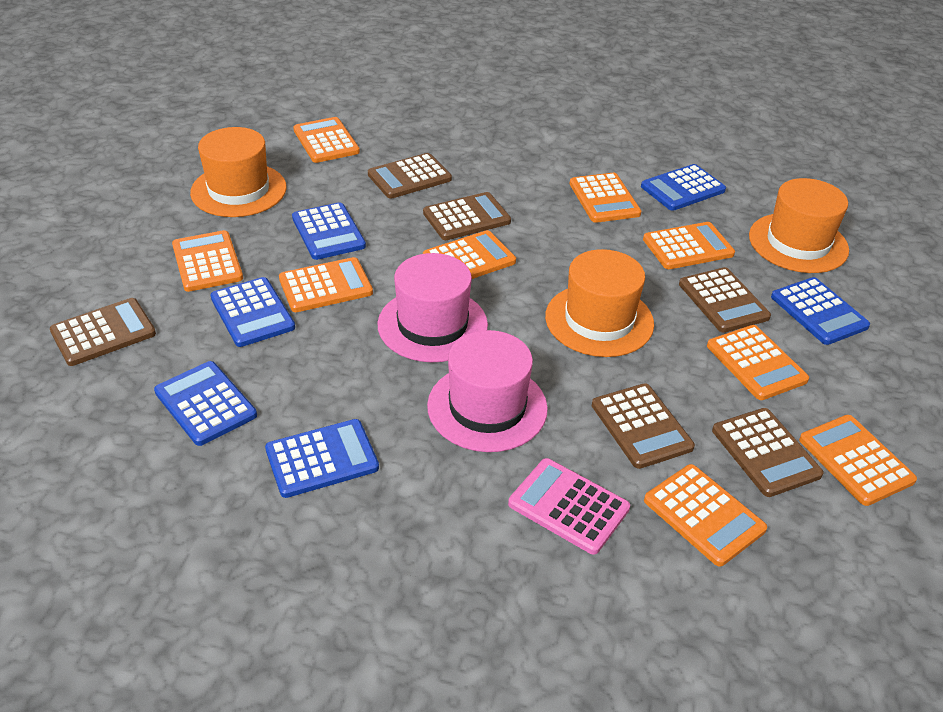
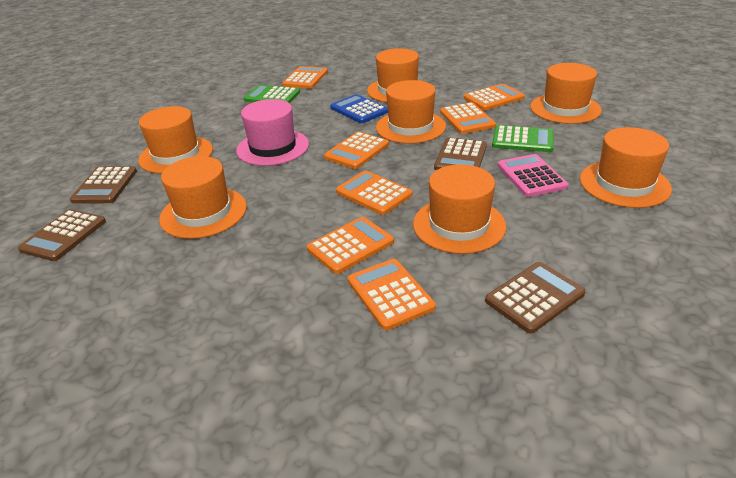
blue calculator: 6 -> 1
brown calculator: 6 -> 4
green calculator: 0 -> 2
orange calculator: 9 -> 7
orange hat: 3 -> 7
pink hat: 2 -> 1

